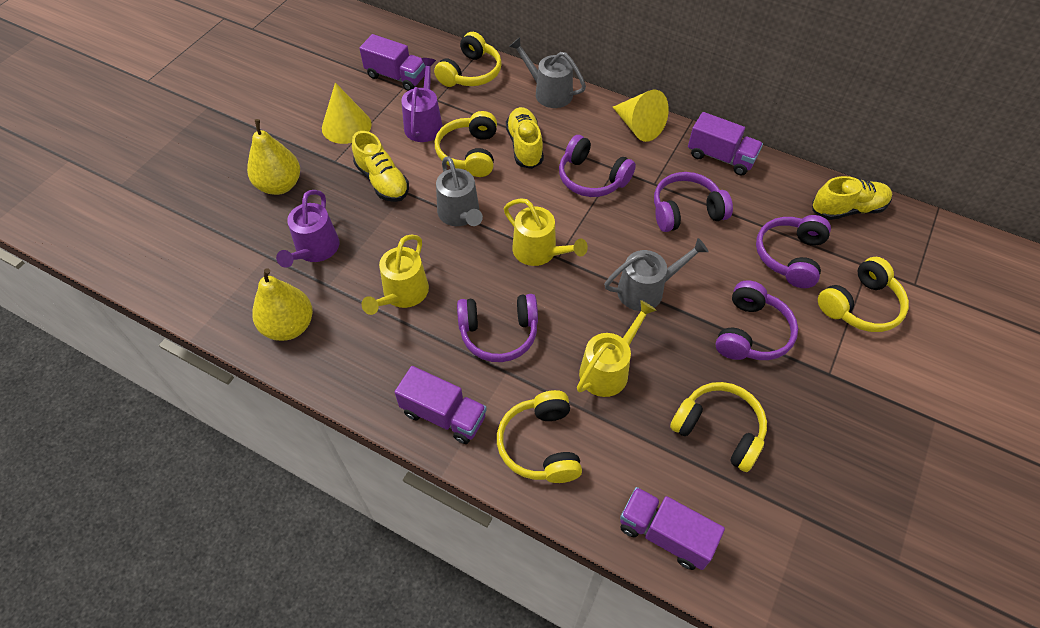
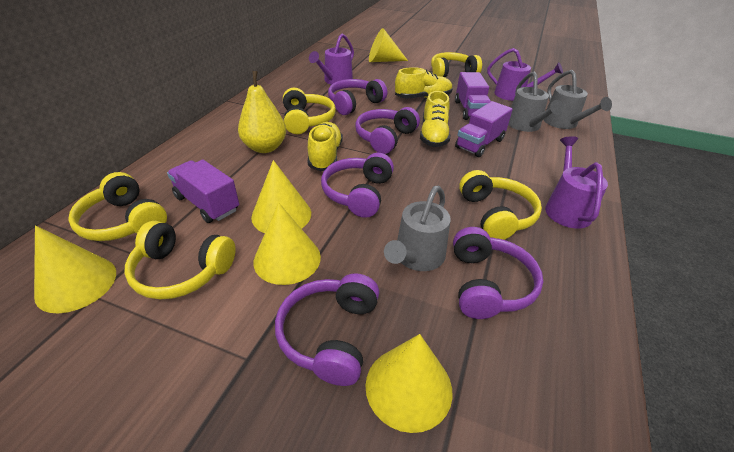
purple truck: 4 -> 3
purple watering can: 2 -> 3
yellow cone: 2 -> 5
yellow pear: 2 -> 1
yellow watering can: 3 -> 0

